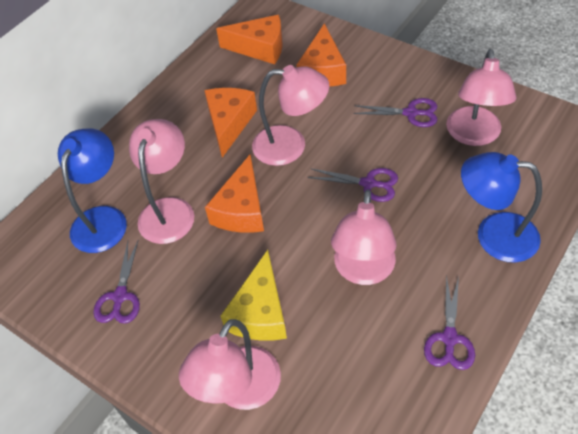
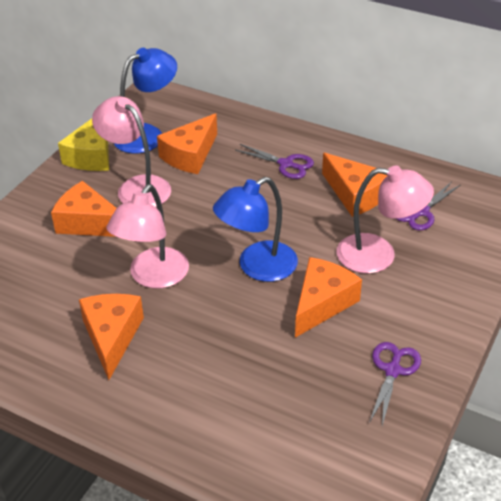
orange cheese: 4 -> 5
pink lamp: 5 -> 3
purple scissors: 4 -> 3

